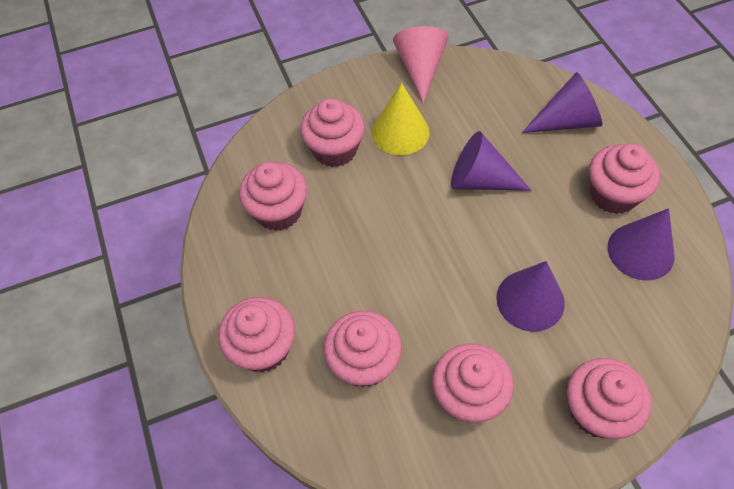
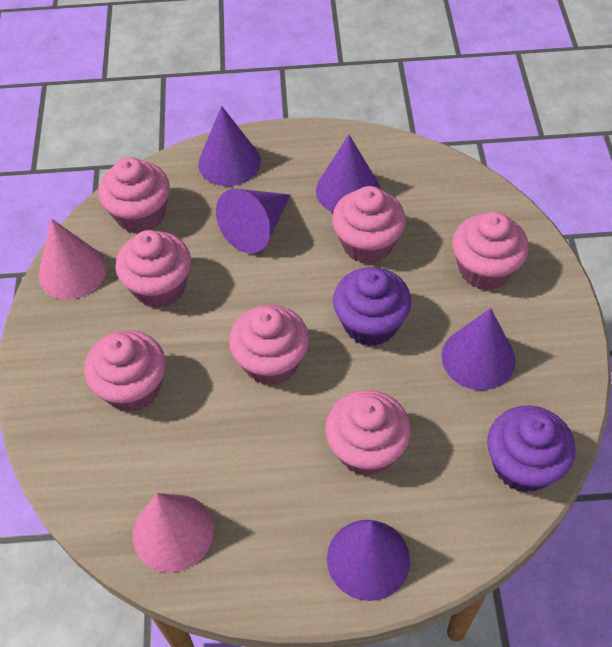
pink cone: 1 -> 2
purple cone: 4 -> 5
purple cupcake: 0 -> 2
yellow cone: 1 -> 0

